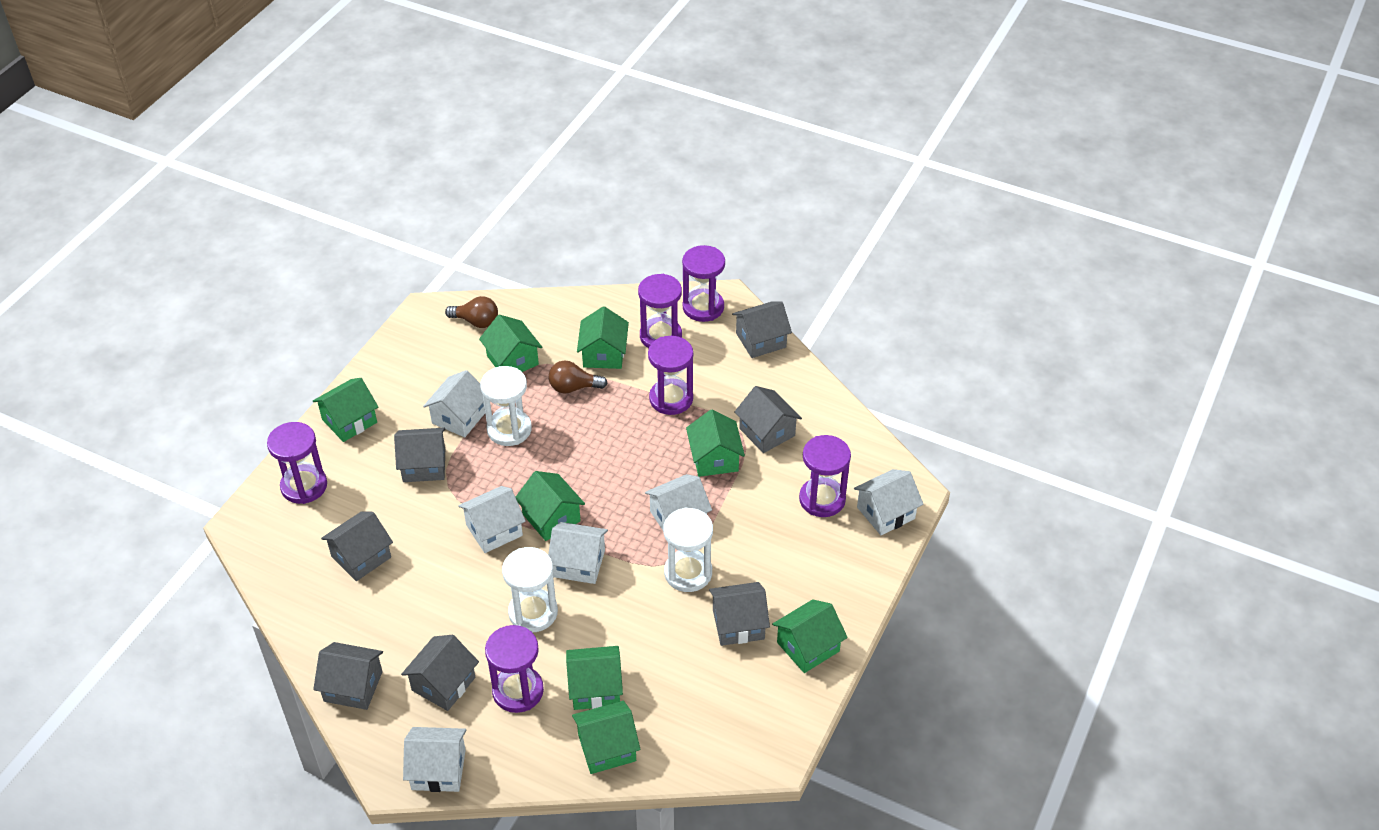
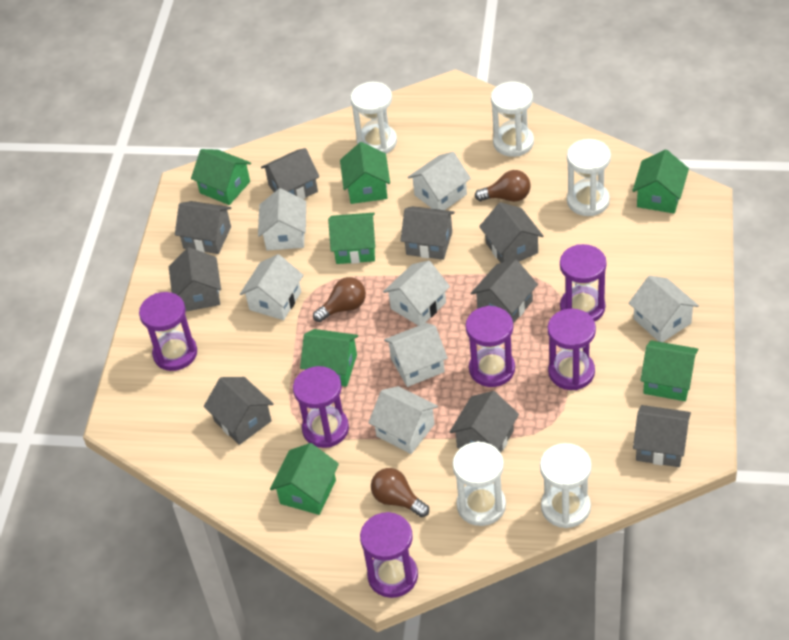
brown light bulb: 2 -> 3
green house: 8 -> 7
grey house: 7 -> 9
white hourglass: 3 -> 5
white house: 6 -> 7

